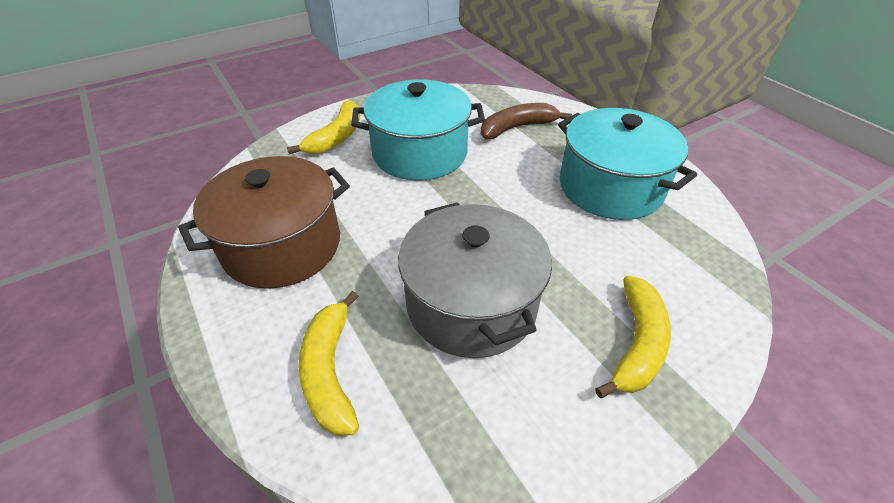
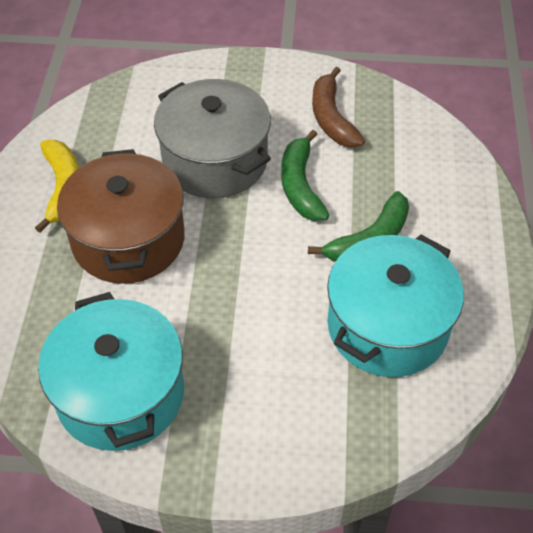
green banana: 0 -> 2
yellow banana: 3 -> 1

